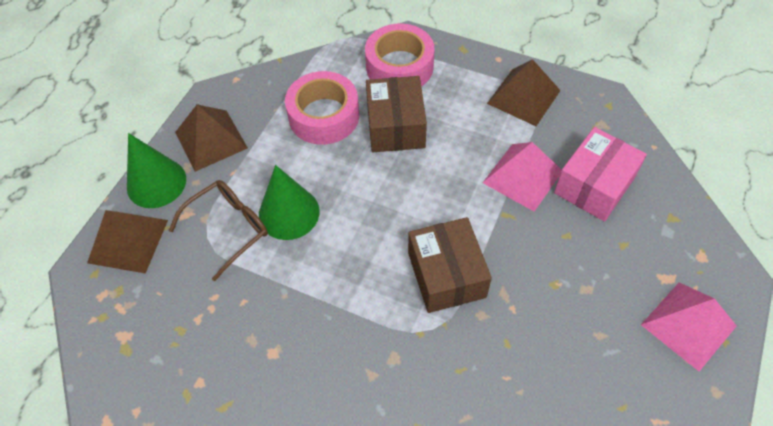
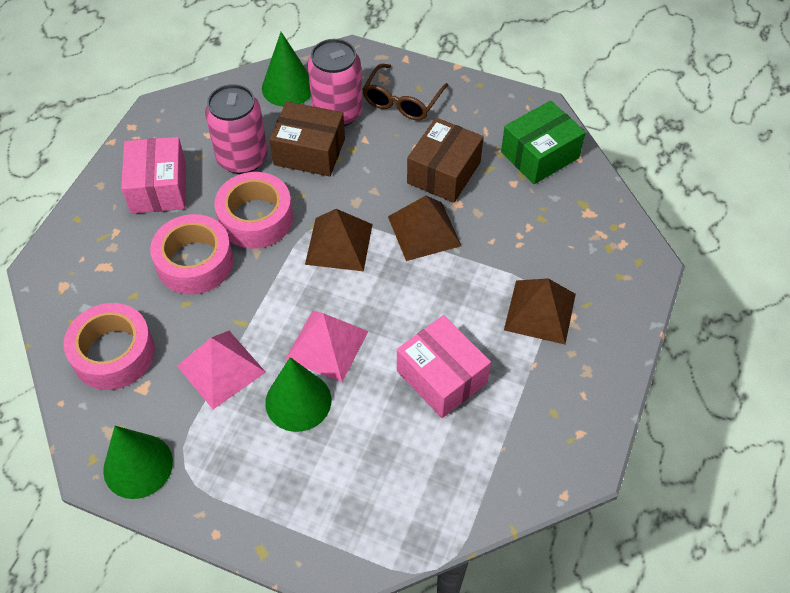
green box: 0 -> 1
green cone: 2 -> 3
pink box: 1 -> 2
pink can: 0 -> 2
pink tape: 2 -> 3

